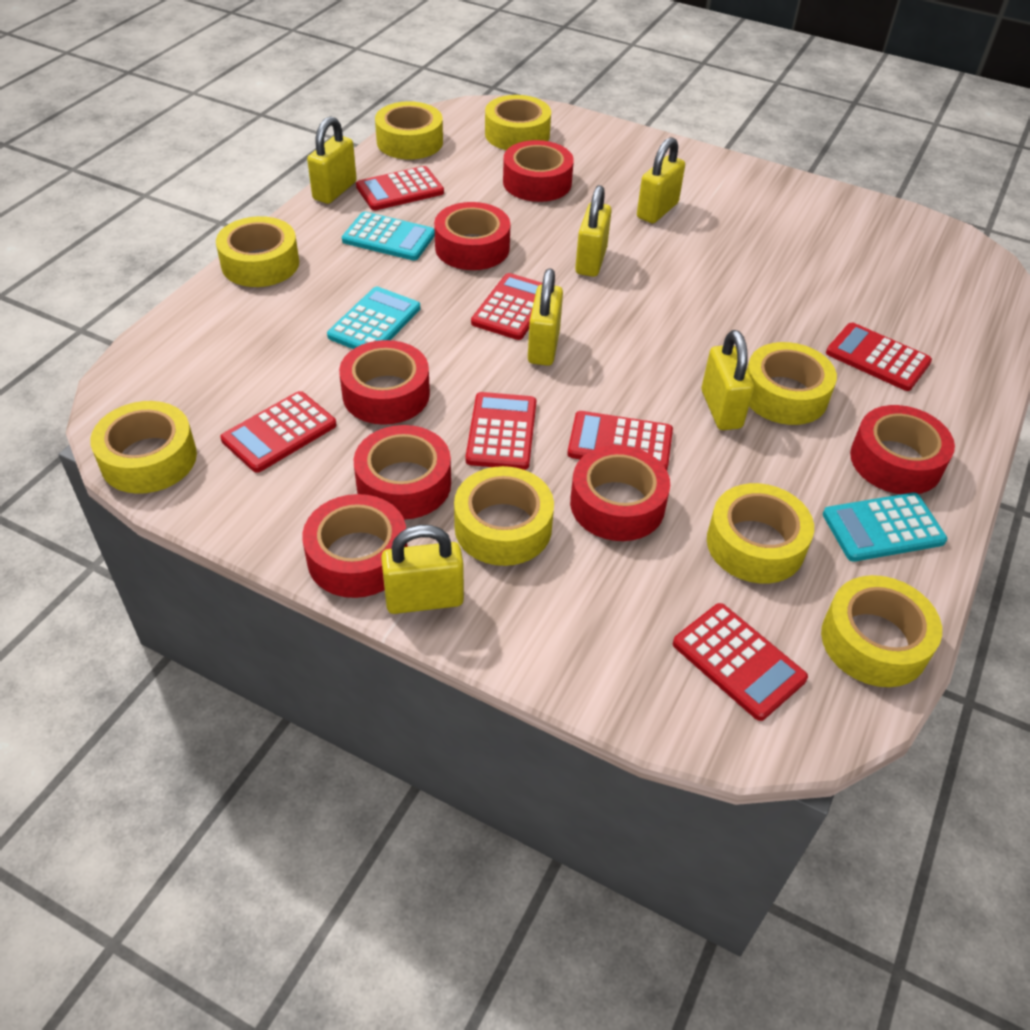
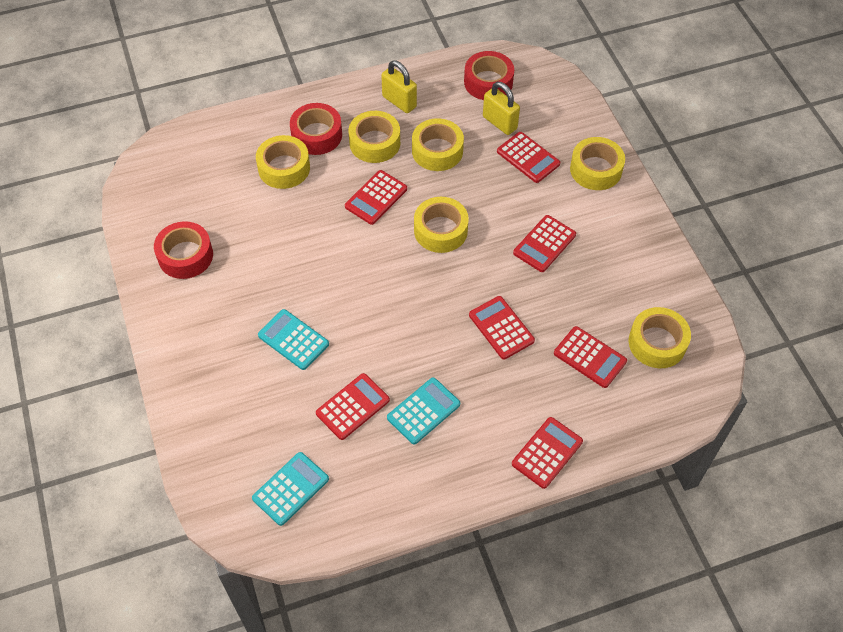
red tape: 7 -> 3
yellow padlock: 6 -> 2
yellow tape: 8 -> 6

